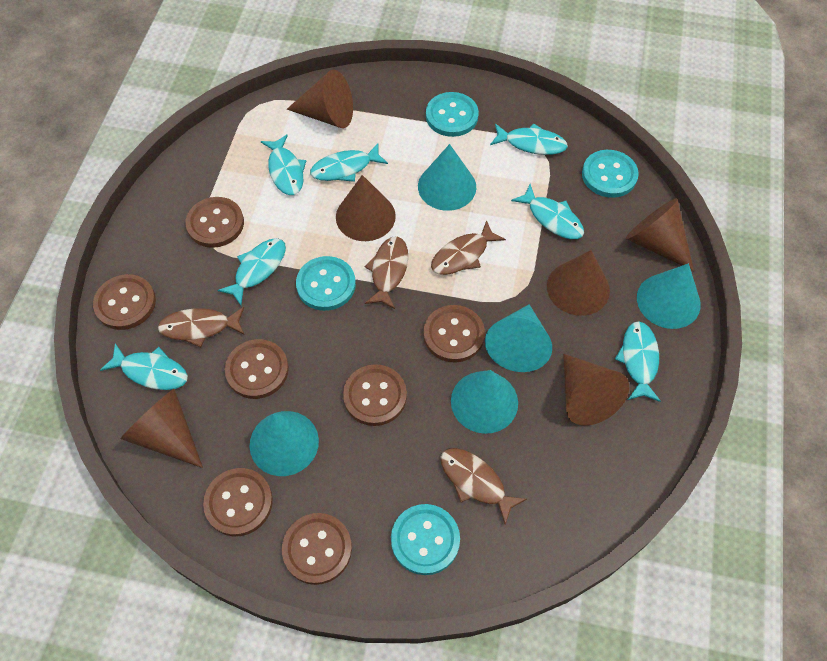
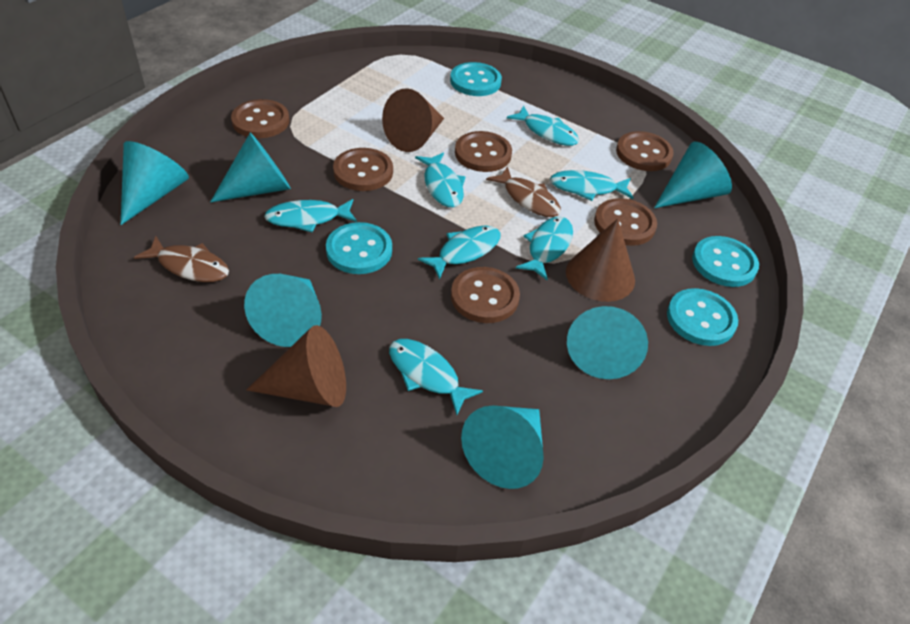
brown button: 7 -> 6
brown cone: 6 -> 3
brown fish: 4 -> 2
turquoise cone: 5 -> 6

